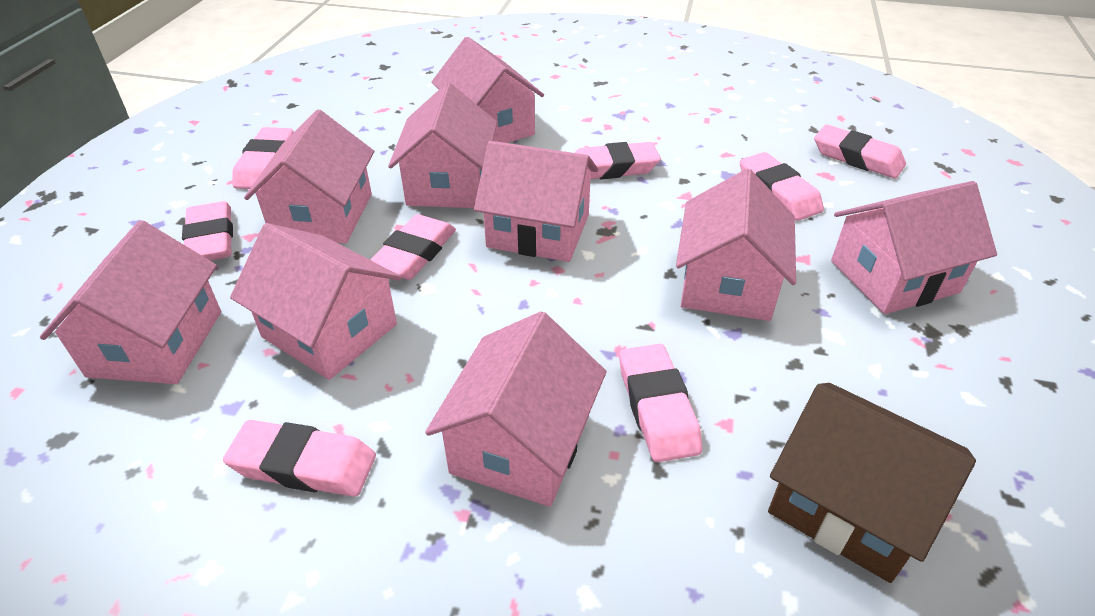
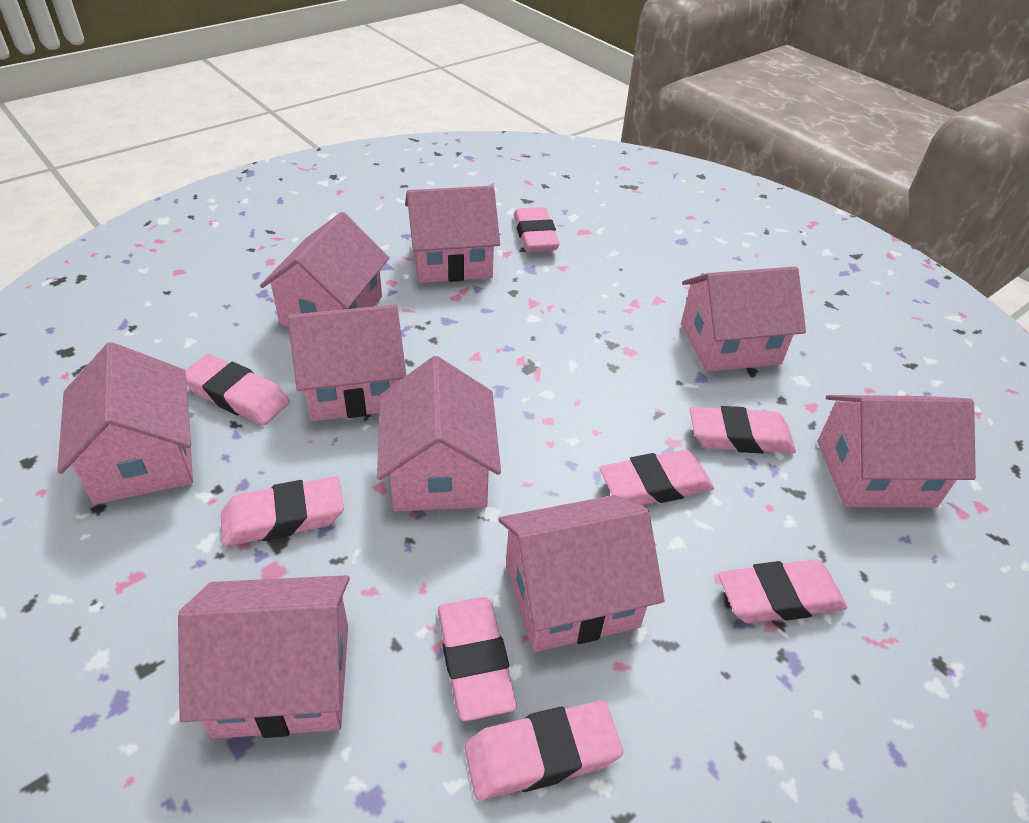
brown house: 1 -> 0

